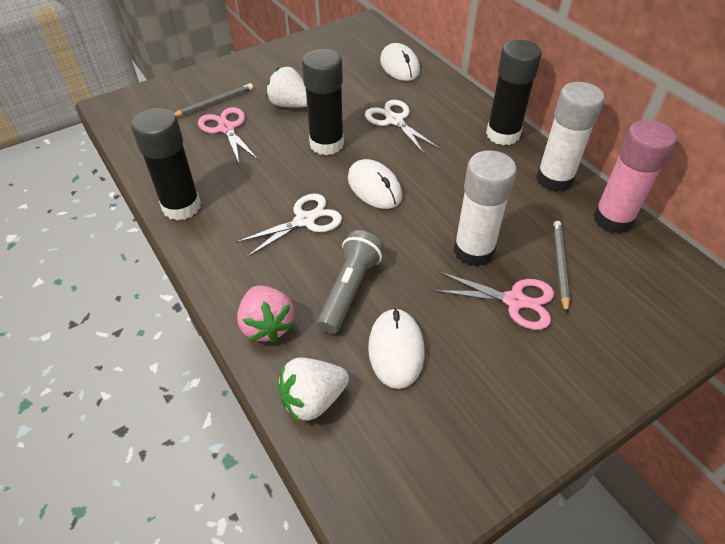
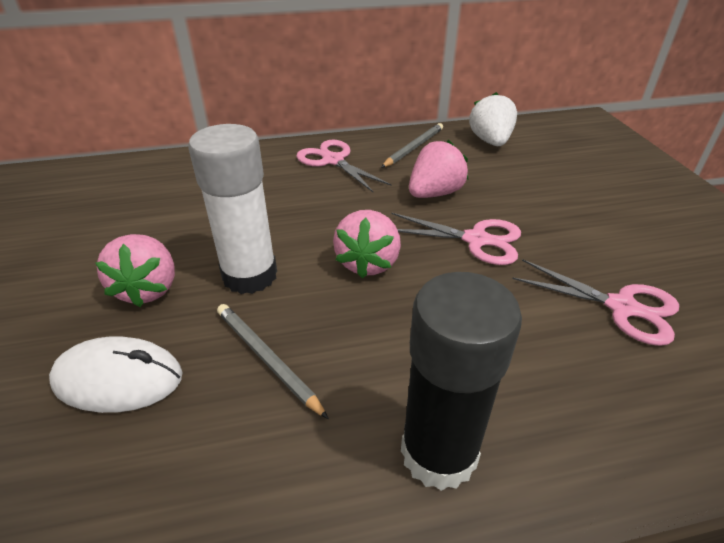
black glue stick: 3 -> 1
grey flashlight: 1 -> 0
pink glue stick: 1 -> 0
pink scissors: 2 -> 3
pink strawberry: 1 -> 3
white glue stick: 2 -> 1
white mouse: 3 -> 1
white scissors: 2 -> 0
white strawberry: 2 -> 1

